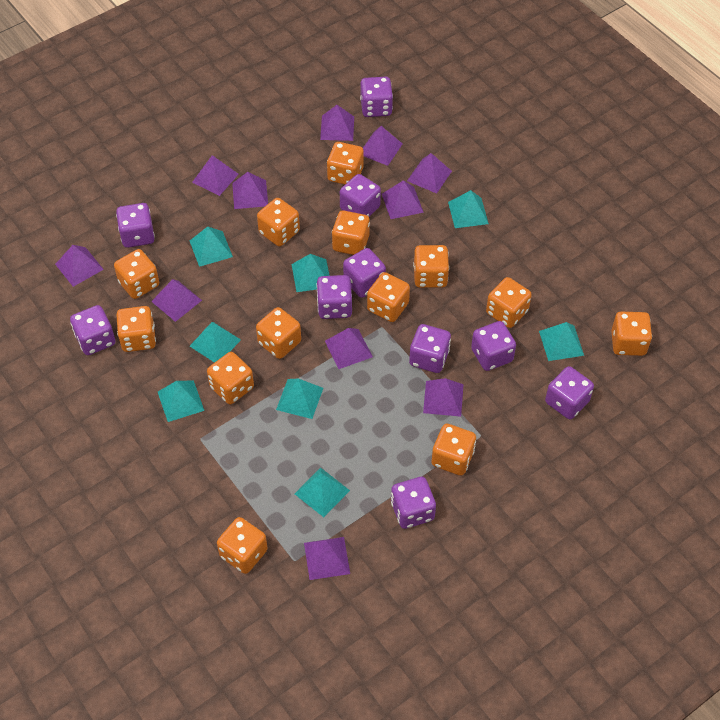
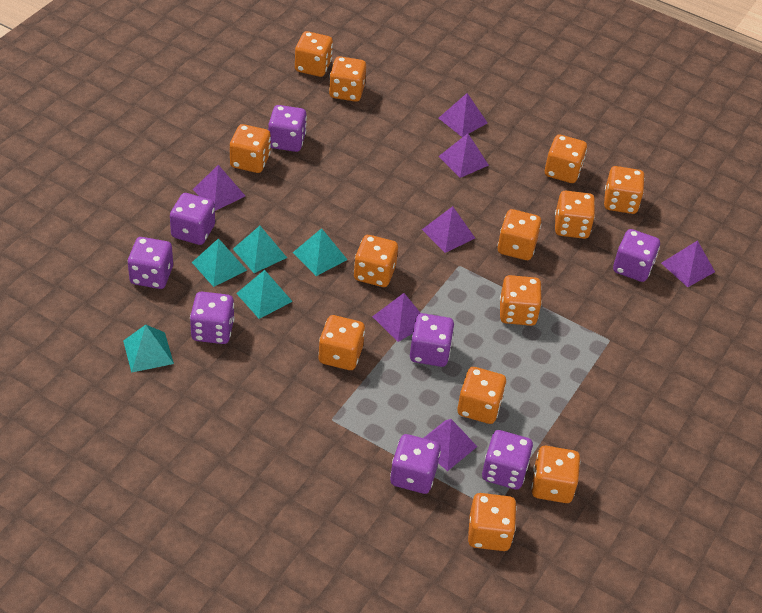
purple dice: 10 -> 8
purple pyramid: 11 -> 7
turquoise pyramid: 8 -> 5

